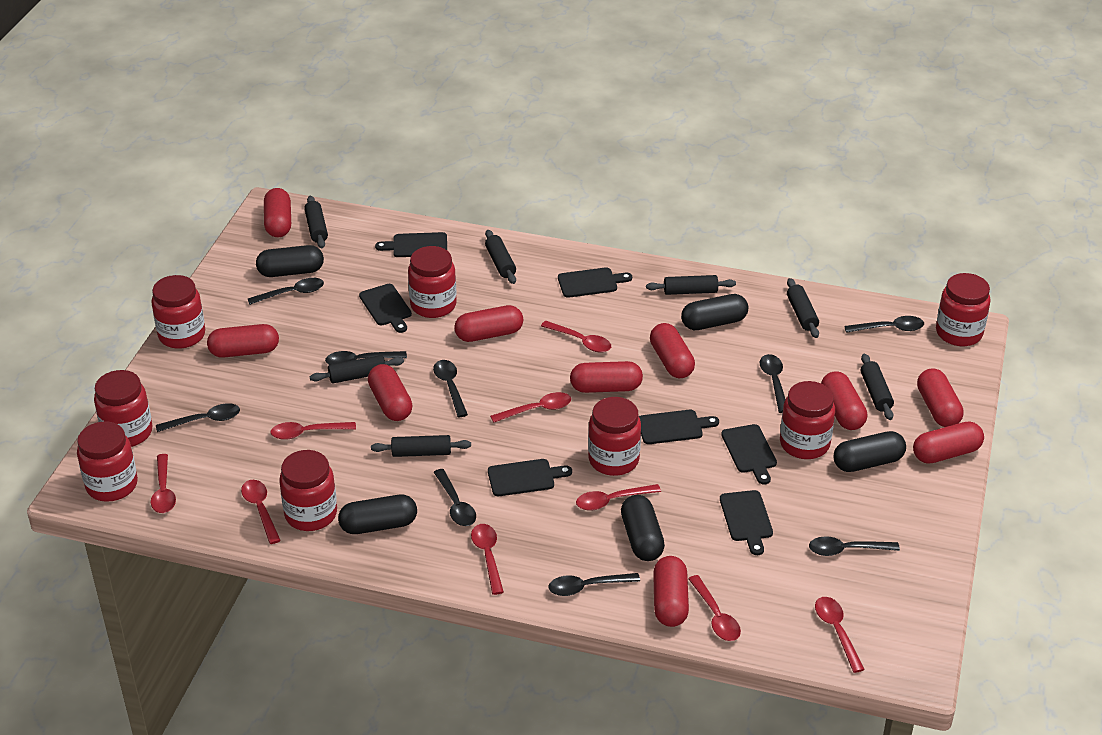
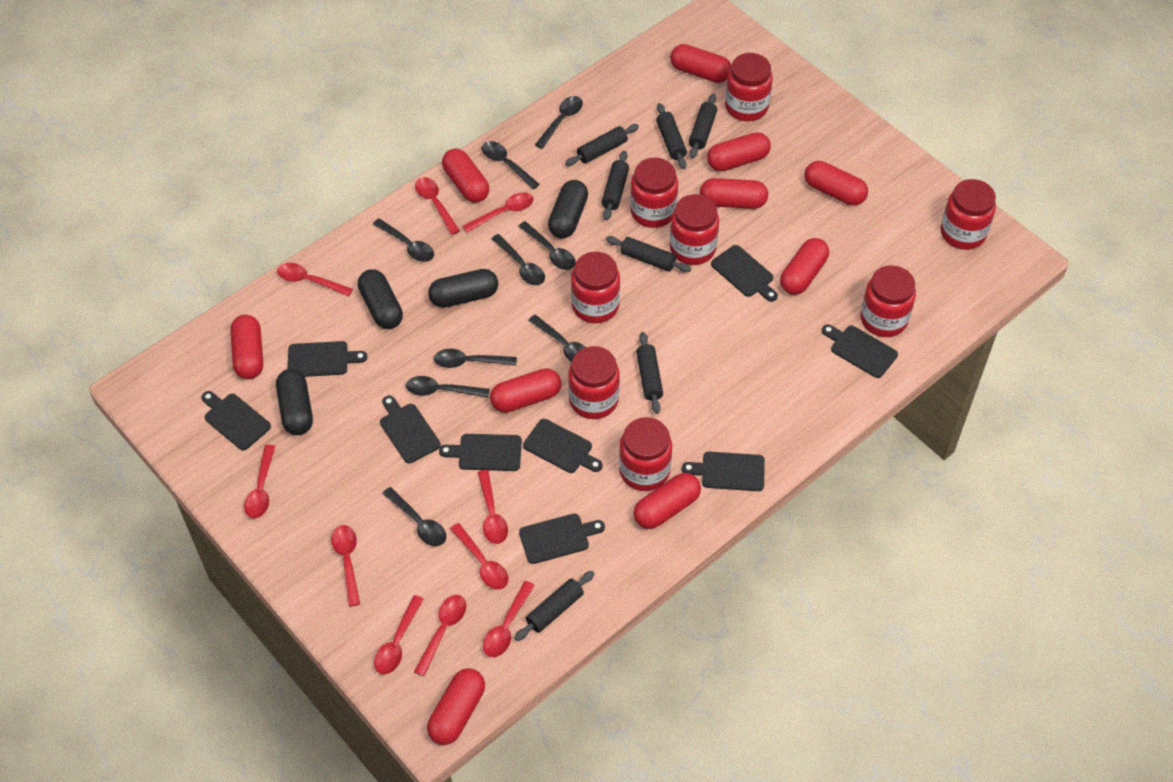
black capsule: 5 -> 4
black cutting board: 7 -> 9
red spoon: 9 -> 10

